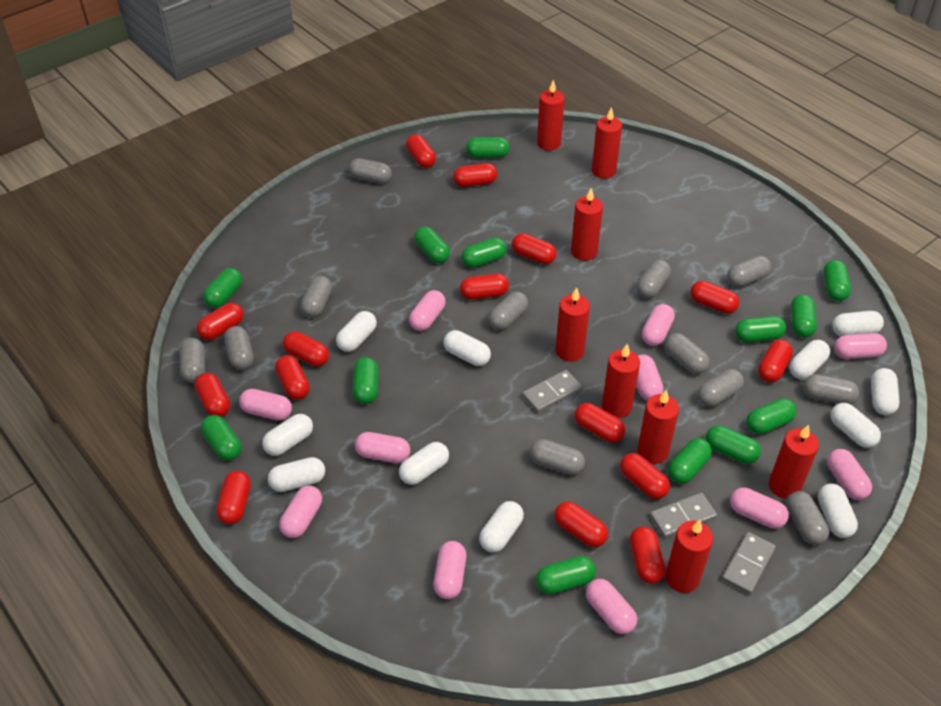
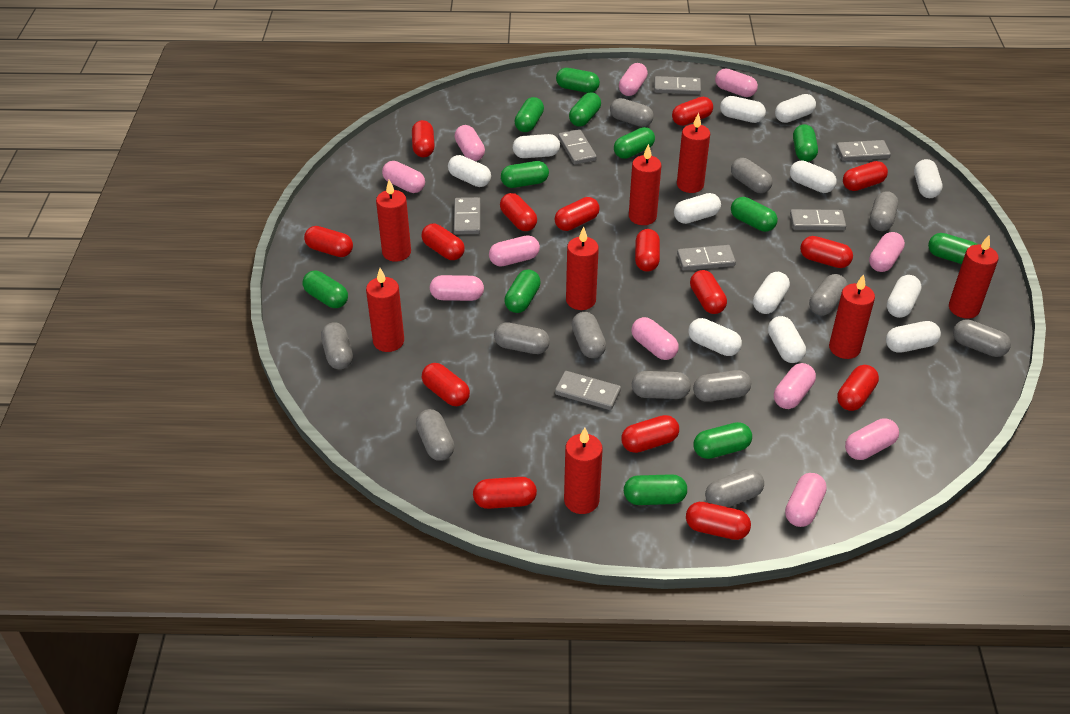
green capsule: 13 -> 12
grey domino: 3 -> 7
white capsule: 11 -> 12

